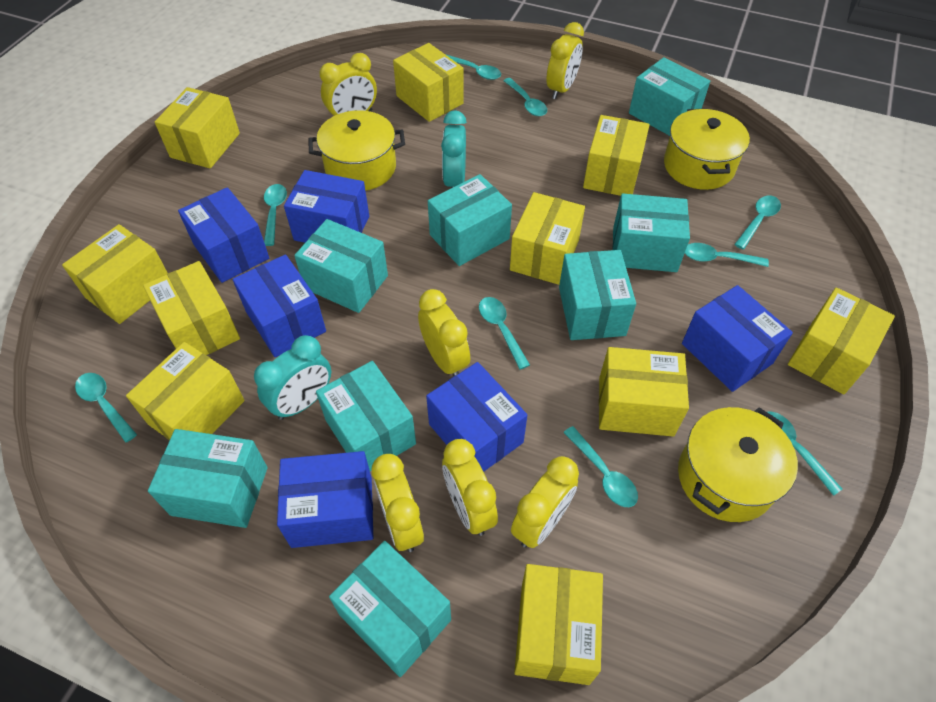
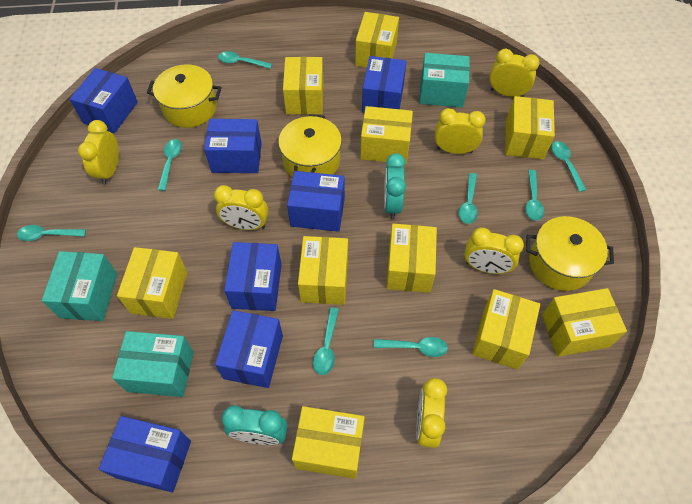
blue box: 6 -> 7
turquoise box: 8 -> 3
turquoise spoon: 9 -> 8

